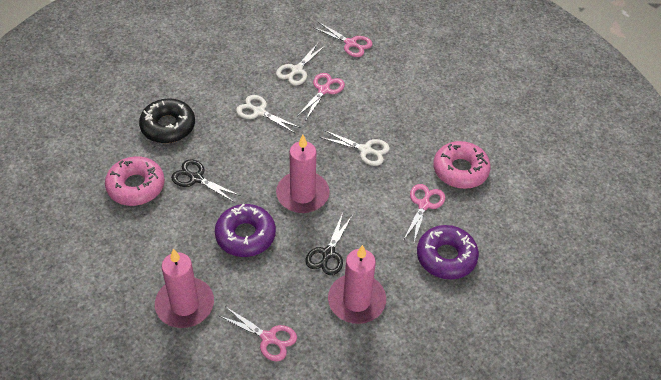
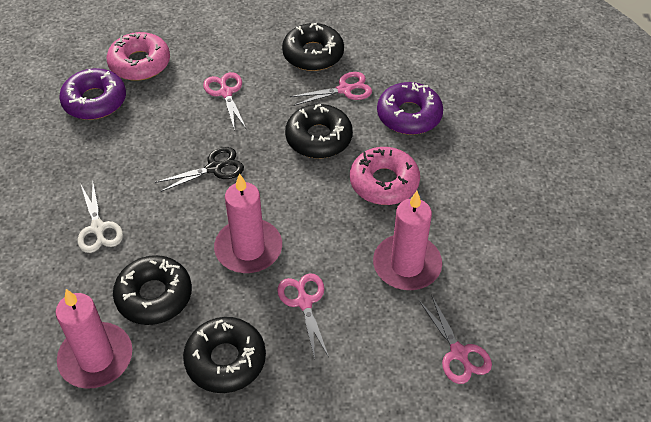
black donut: 1 -> 4
black scissors: 2 -> 1
white scissors: 3 -> 1

